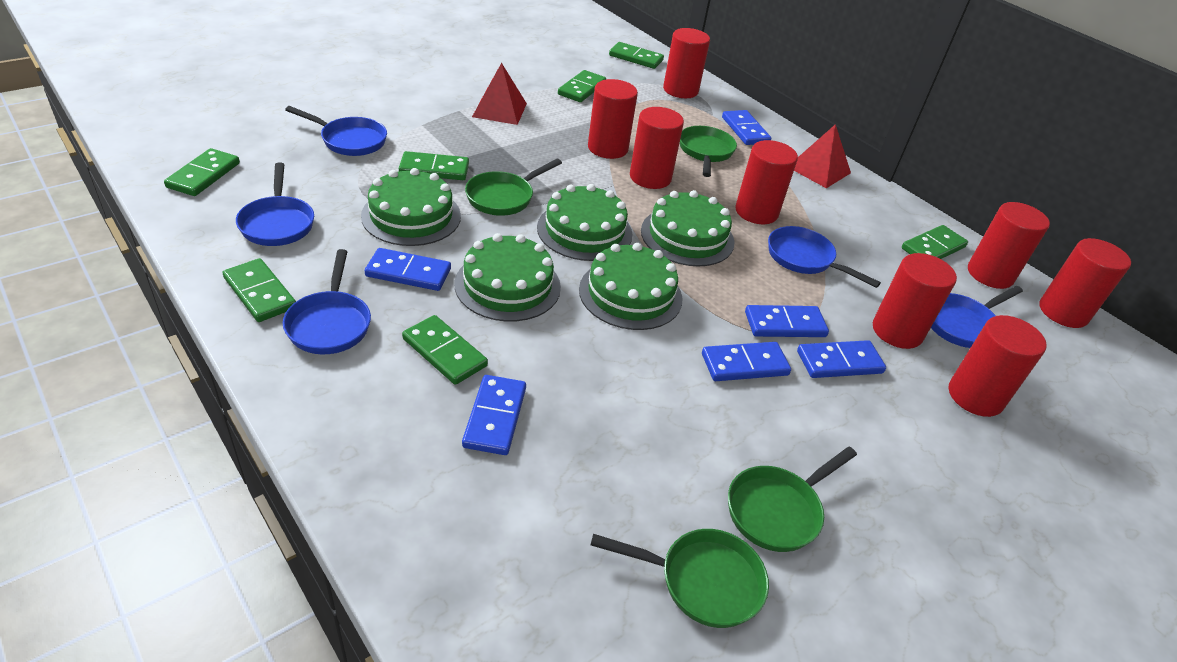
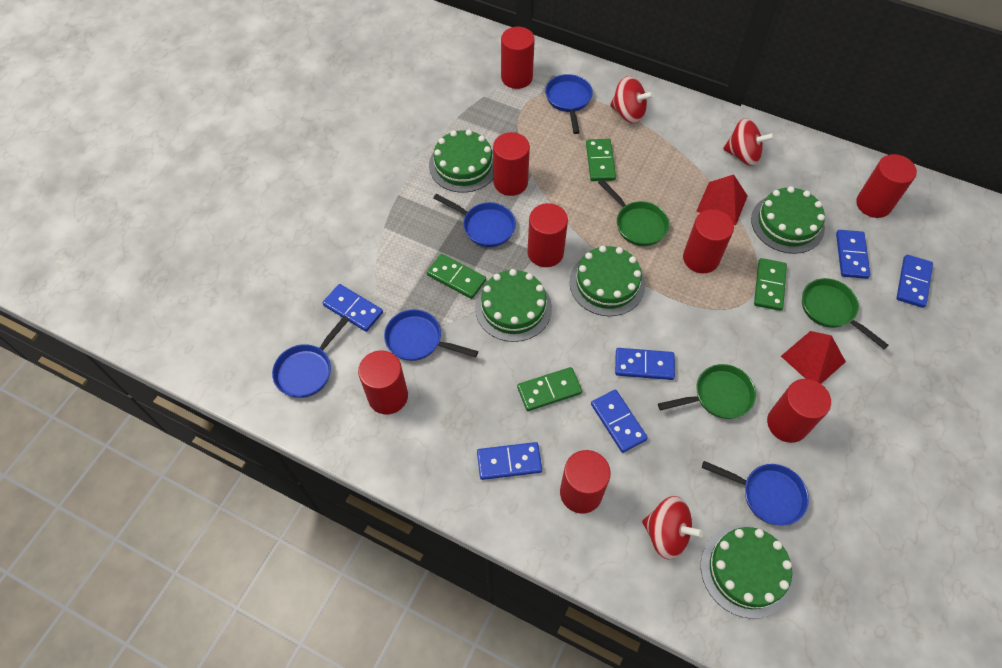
green domino: 7 -> 4
green pan: 4 -> 3
red spinning top: 0 -> 3

